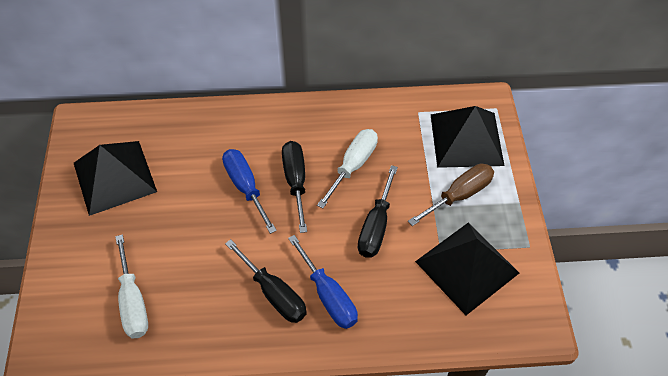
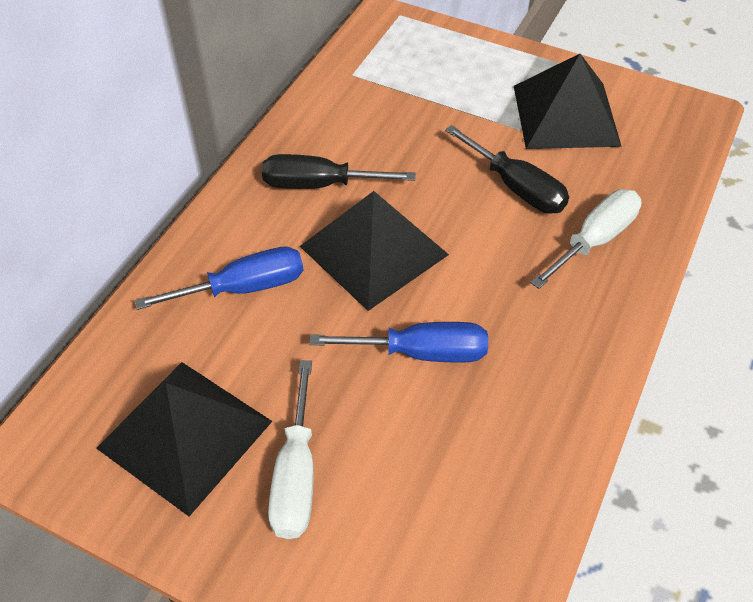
black screwdriver: 3 -> 2
brown screwdriver: 1 -> 0

